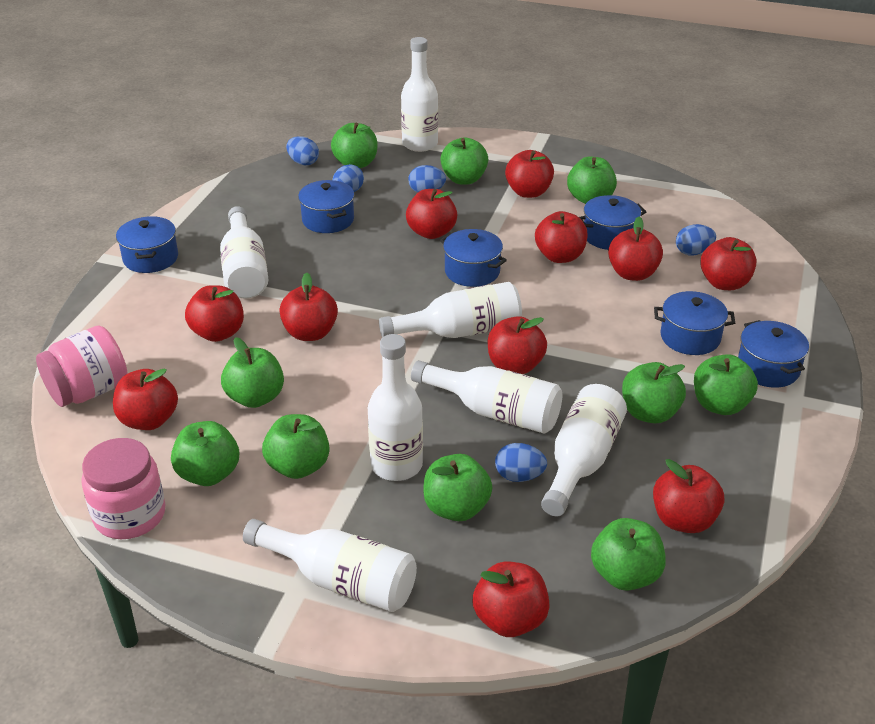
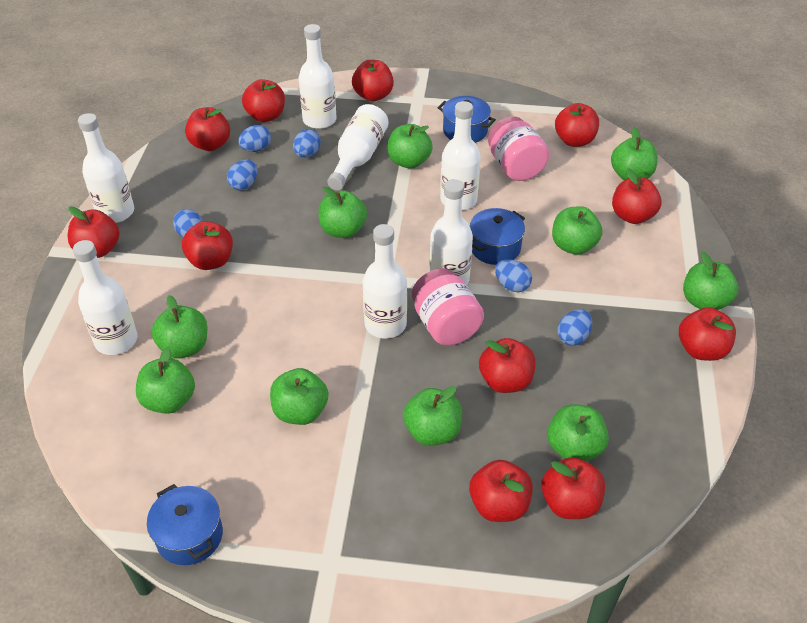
blue egg: 5 -> 6
blue pot: 6 -> 3

